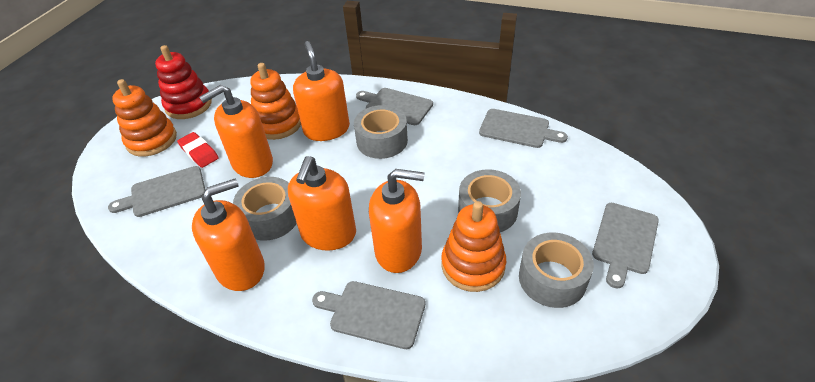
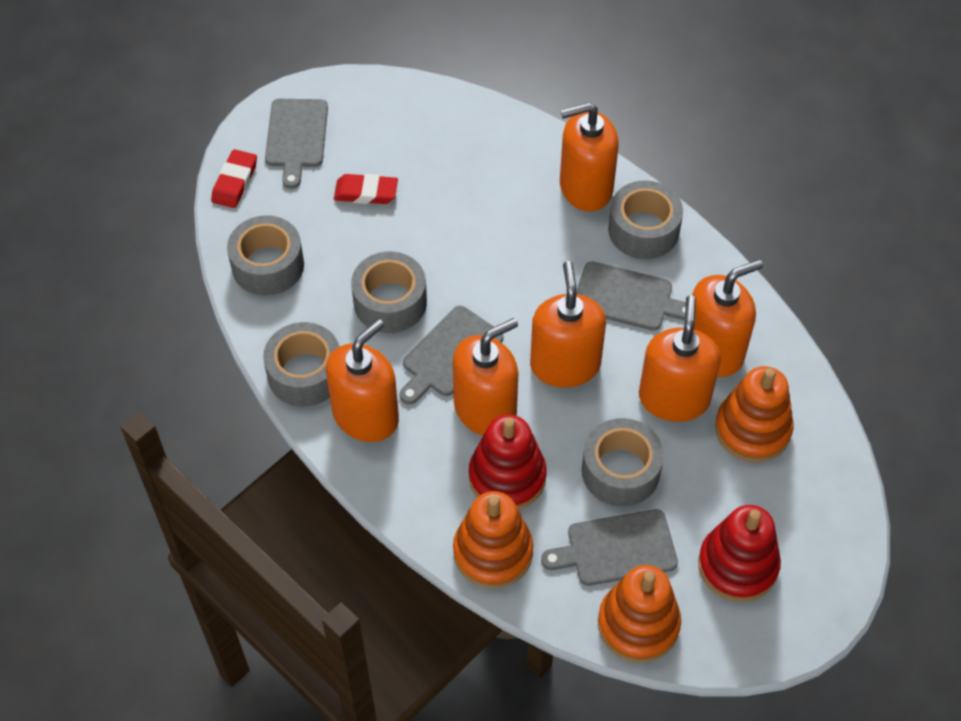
grey cutting board: 5 -> 4
grey tape: 4 -> 5
orange soap dispenser: 5 -> 6
red eraser: 1 -> 2
red stacking toy: 1 -> 2

